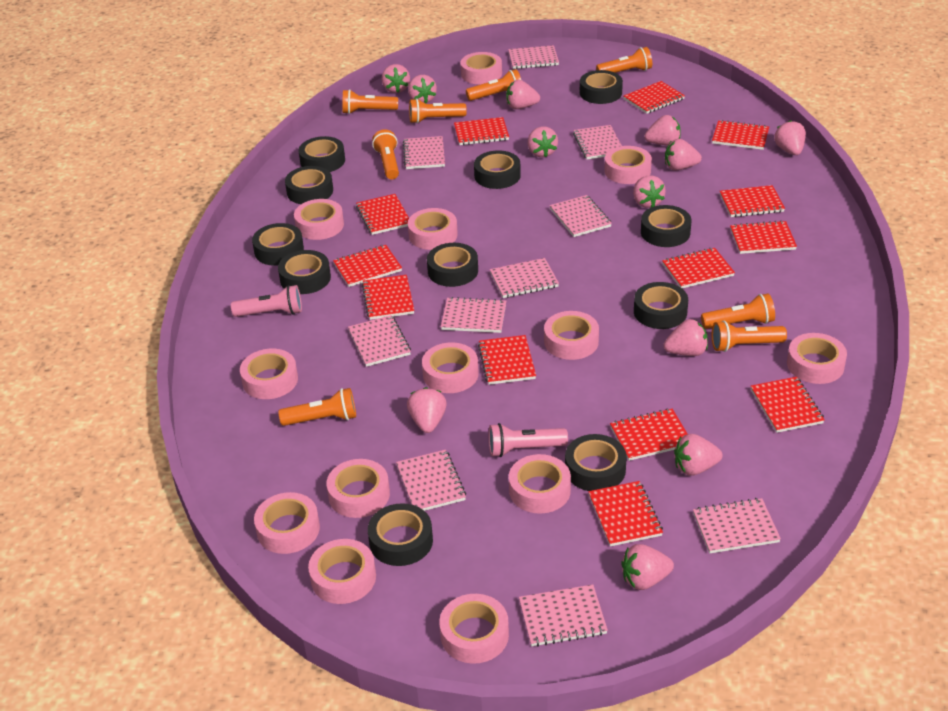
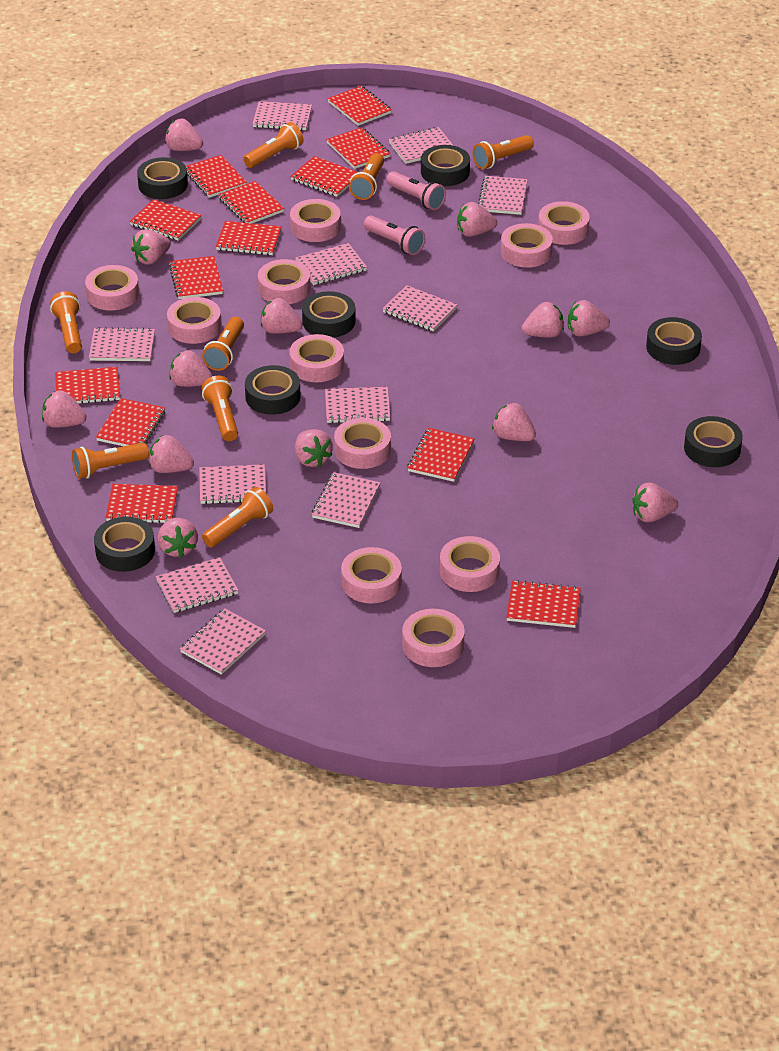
black tape: 11 -> 7
pink notebook: 10 -> 11
pink strawberry: 12 -> 13
pink tape: 13 -> 11

